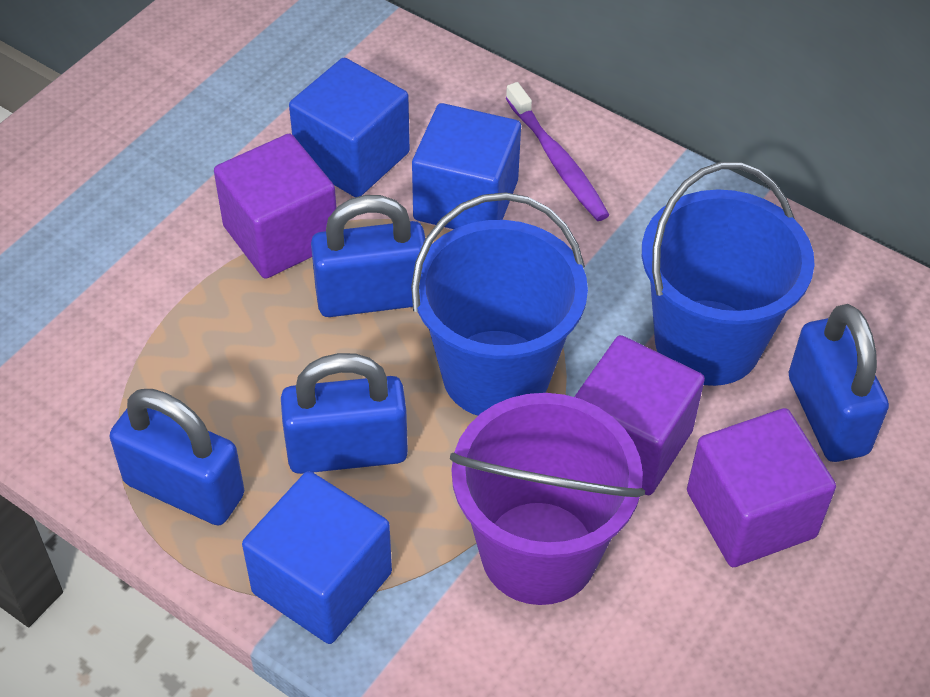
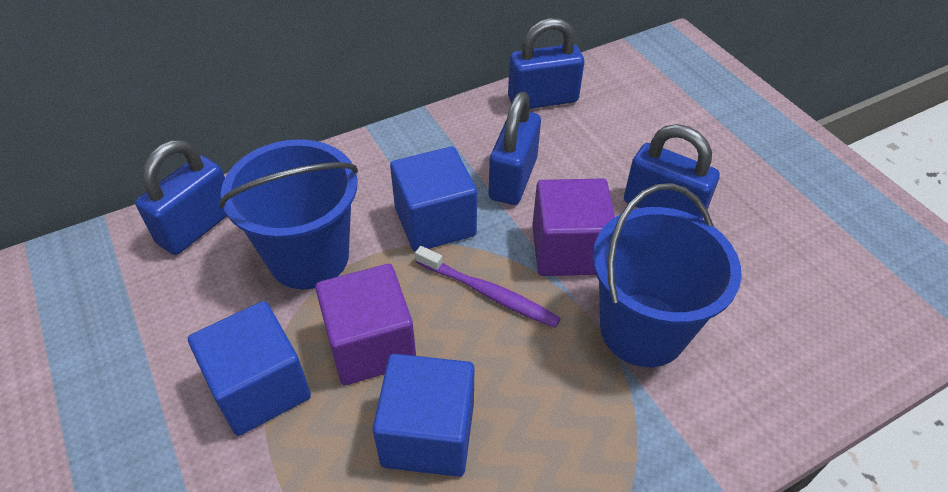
purple bucket: 1 -> 0
purple cube: 3 -> 2

